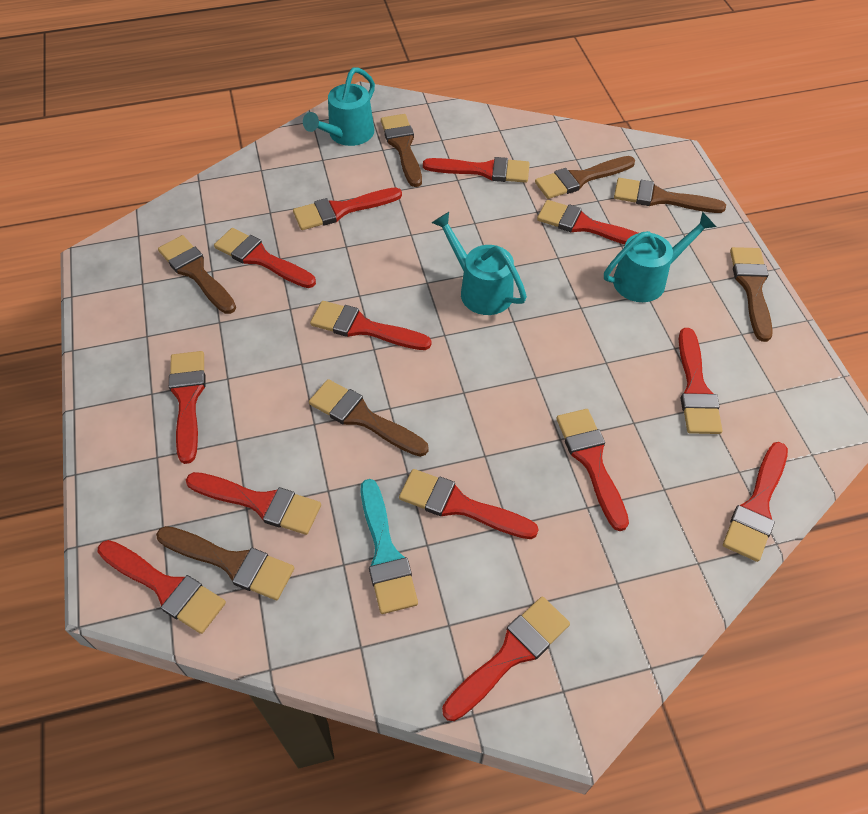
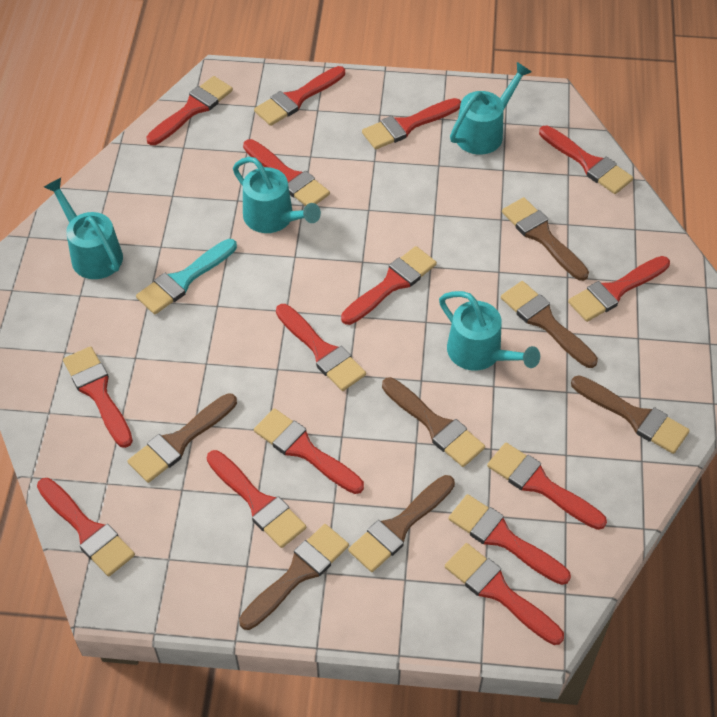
red brush: 13 -> 15
turquoise watering can: 3 -> 4

